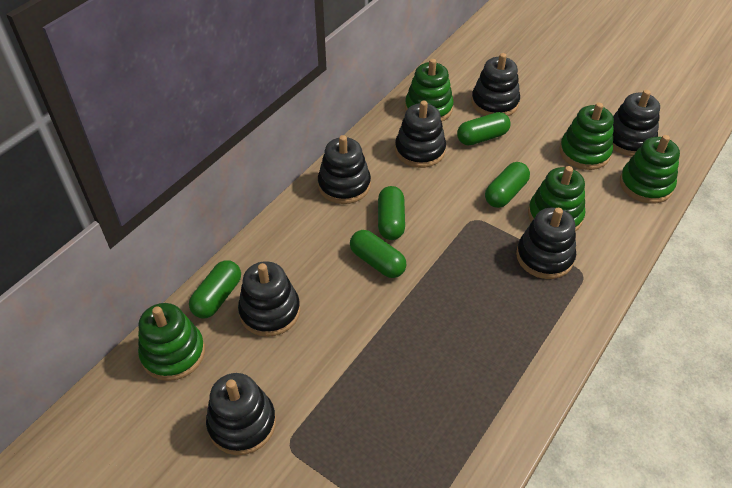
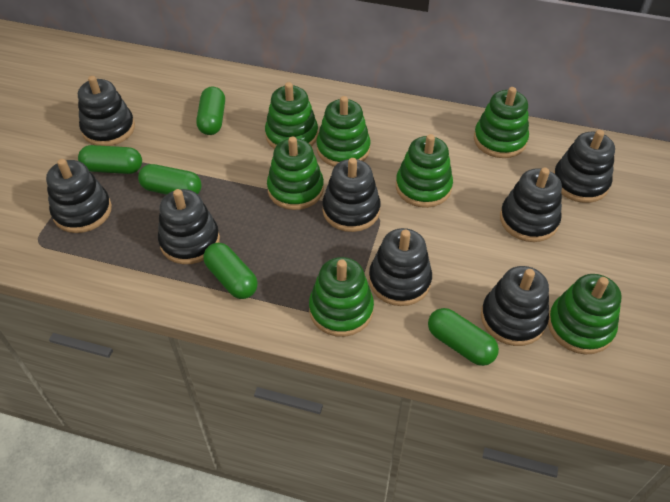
black stacking toy: 7 -> 8
green stacking toy: 5 -> 7

